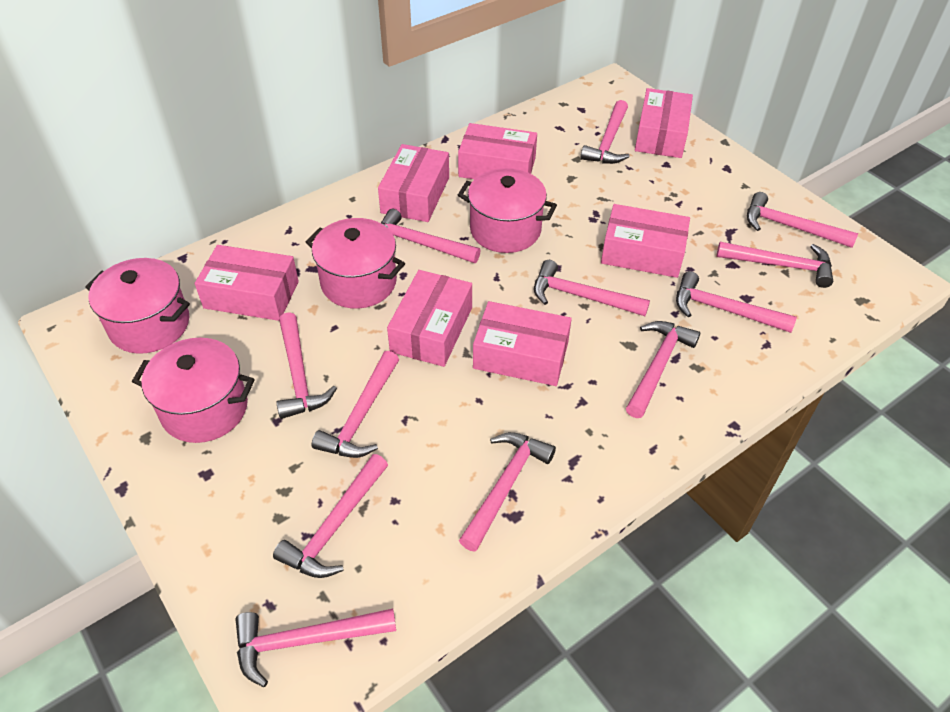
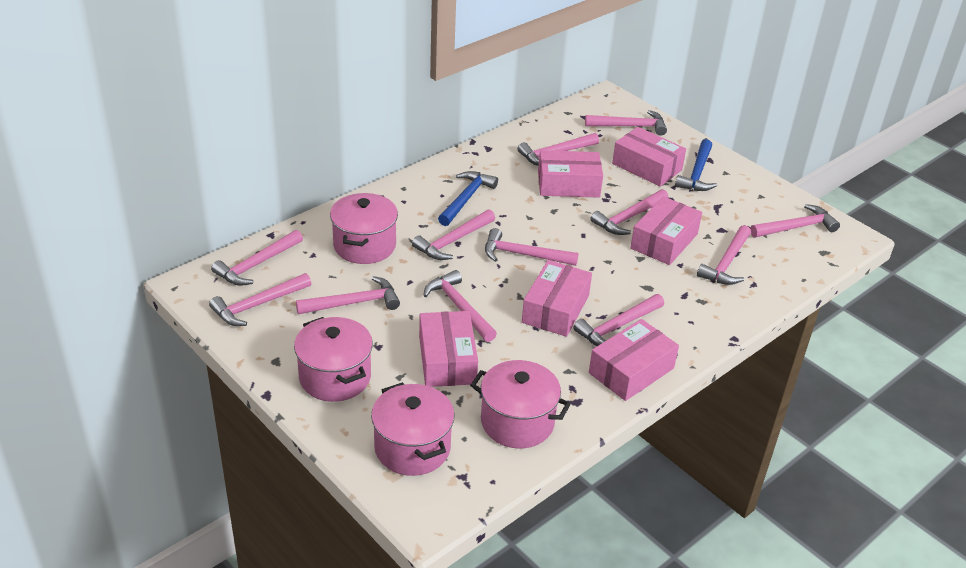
blue hammer: 0 -> 2
pink box: 7 -> 6

